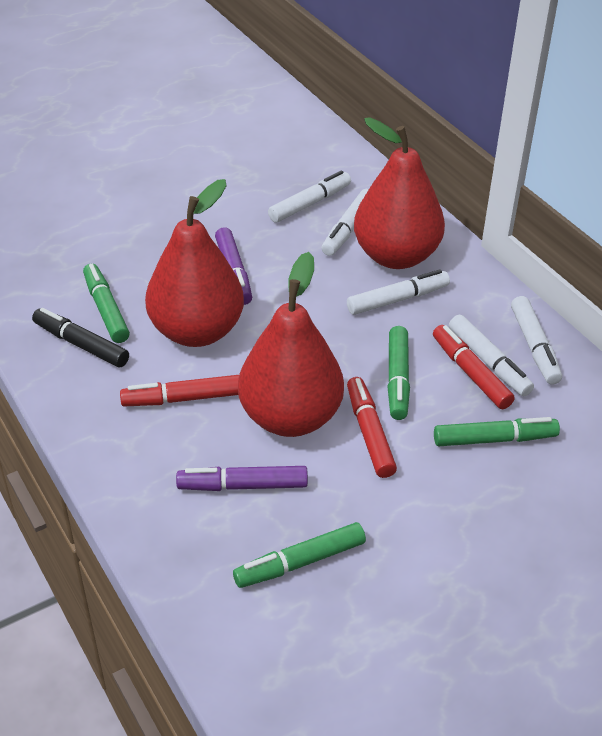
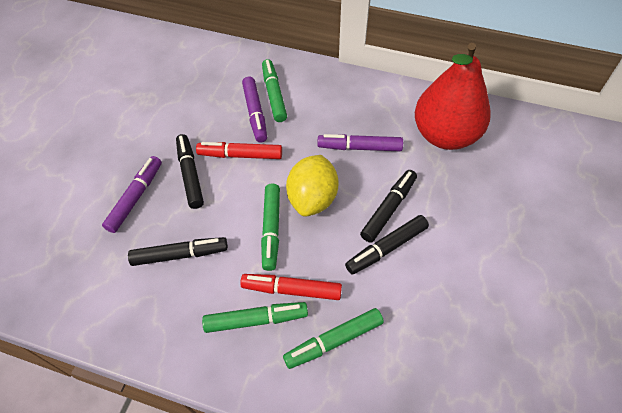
black marker: 1 -> 4
purple marker: 2 -> 3
red marker: 3 -> 2
red pear: 3 -> 1
white marker: 5 -> 0
yellow lemon: 0 -> 1

